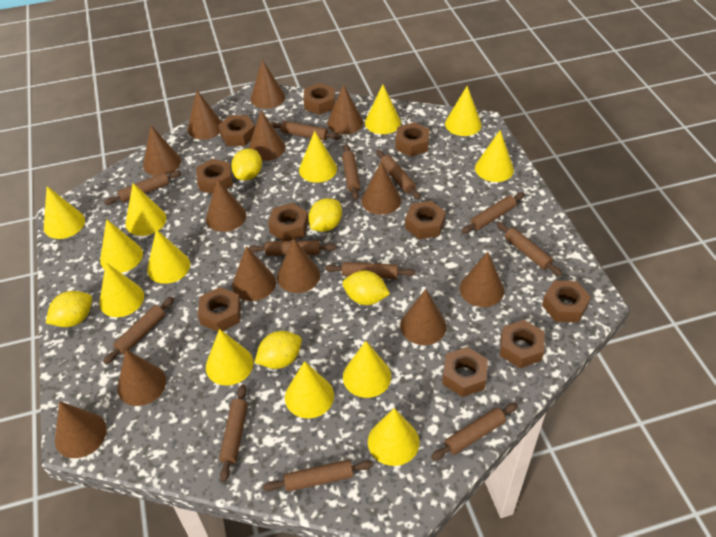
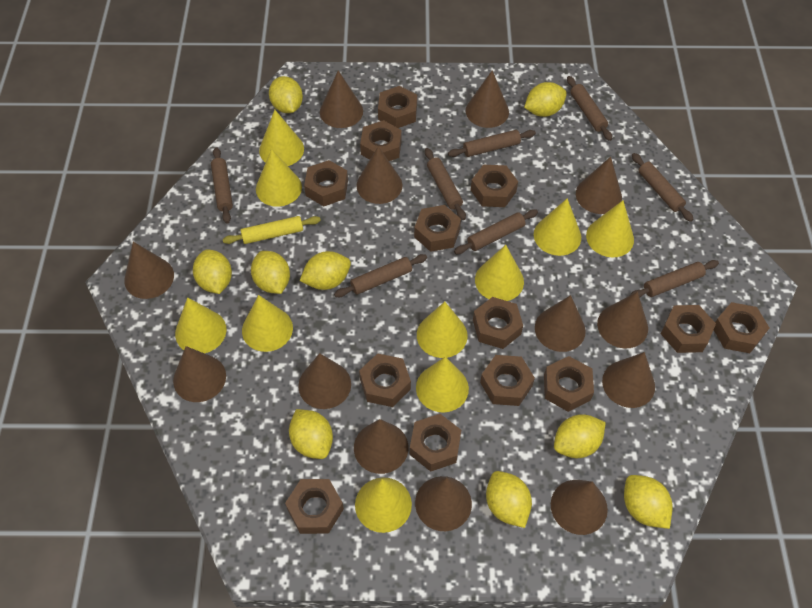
brown nut: 10 -> 13
brown rolling pin: 12 -> 8
yellow cone: 13 -> 10
yellow lemon: 5 -> 9
yellow rolling pin: 0 -> 1

